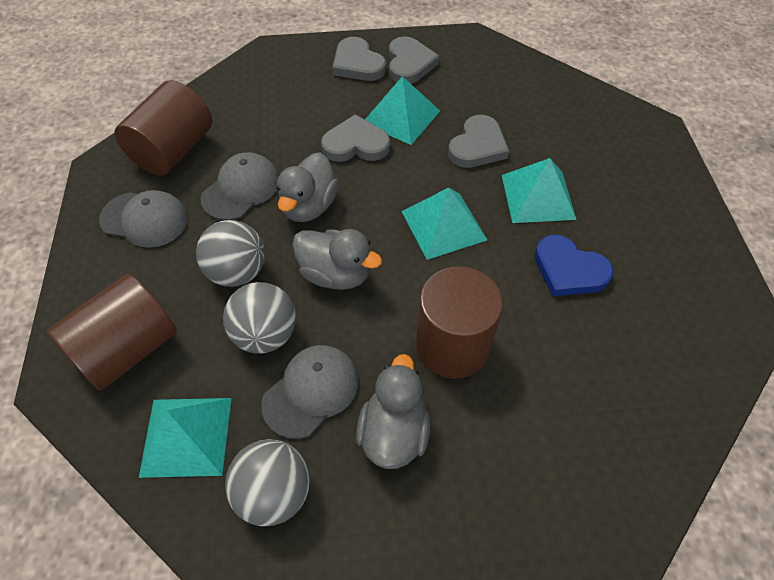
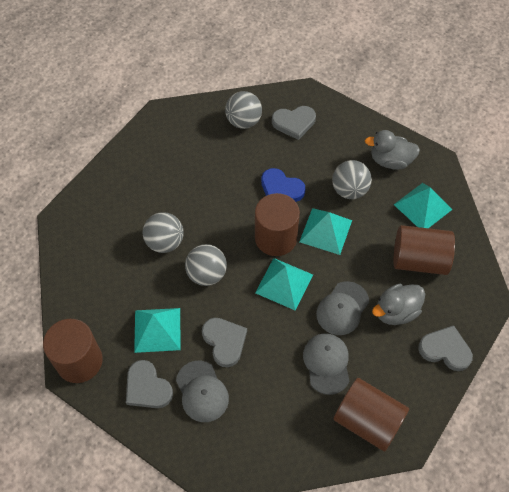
brown cylinder: 3 -> 4
grey ball: 3 -> 4
grey duck: 3 -> 2

